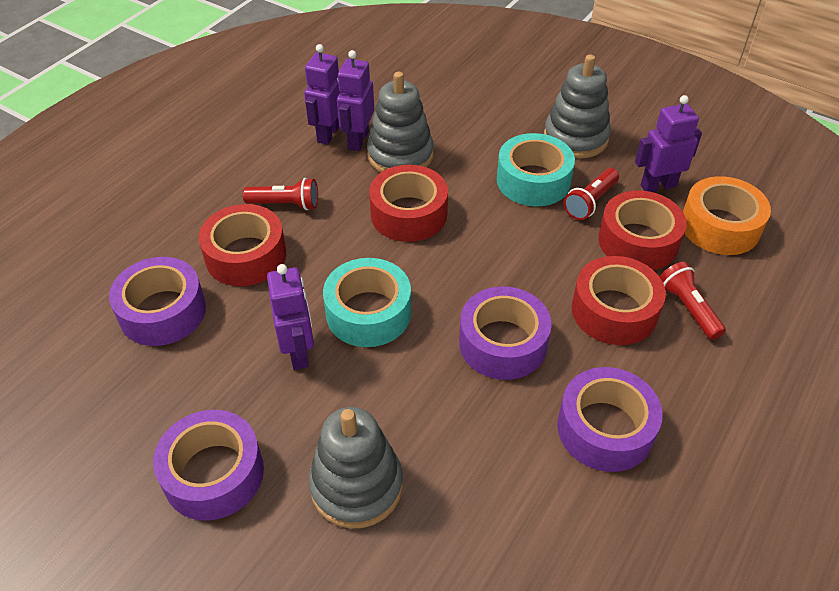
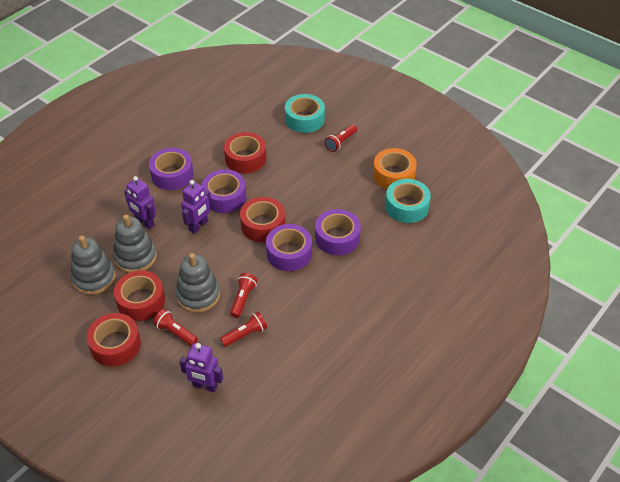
purple robot: 4 -> 3
red flashlight: 3 -> 4

